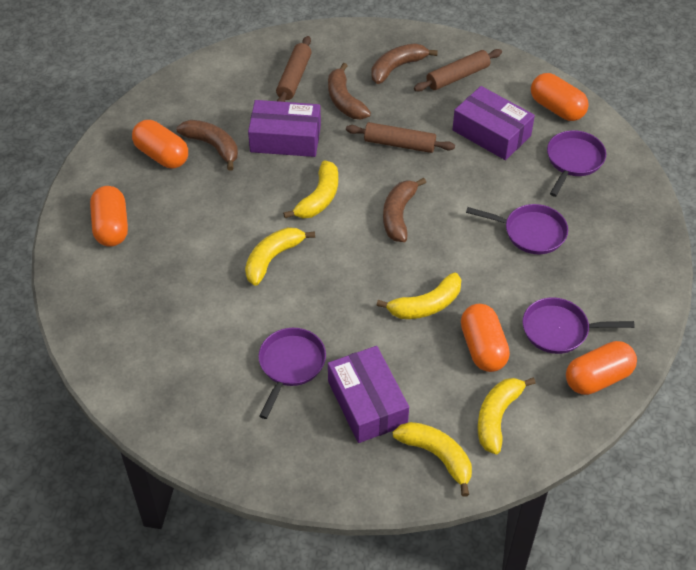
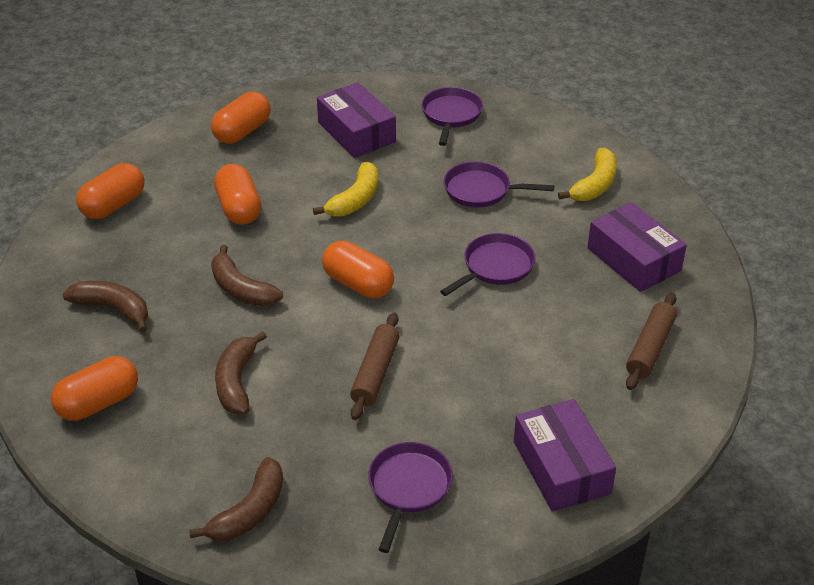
brown rolling pin: 3 -> 2
yellow banana: 5 -> 2

